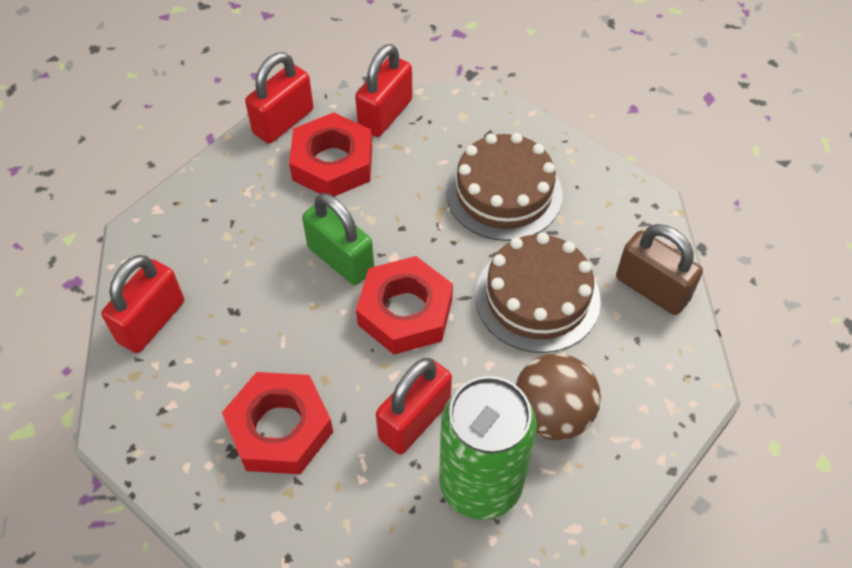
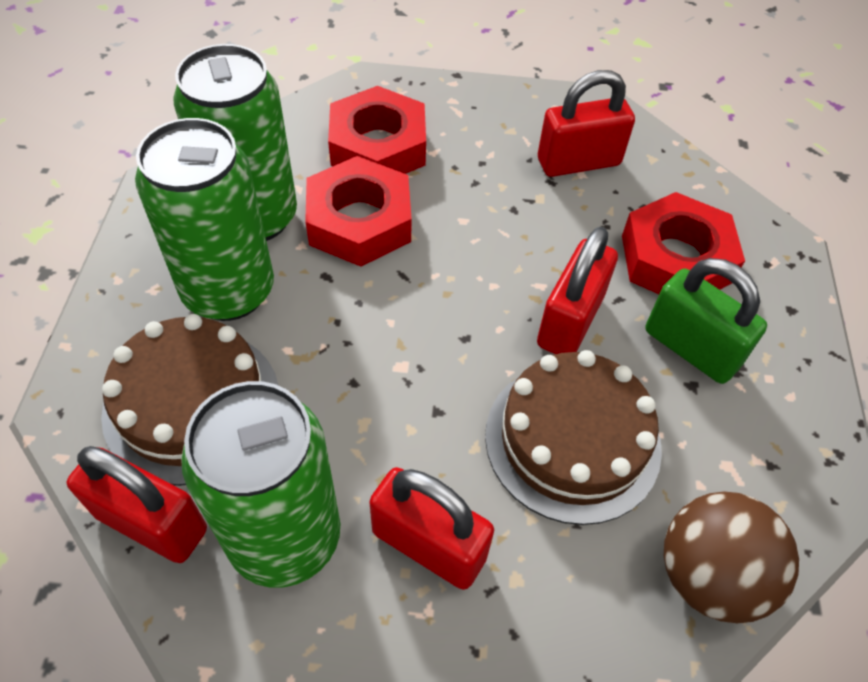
brown padlock: 1 -> 0
green can: 1 -> 3

